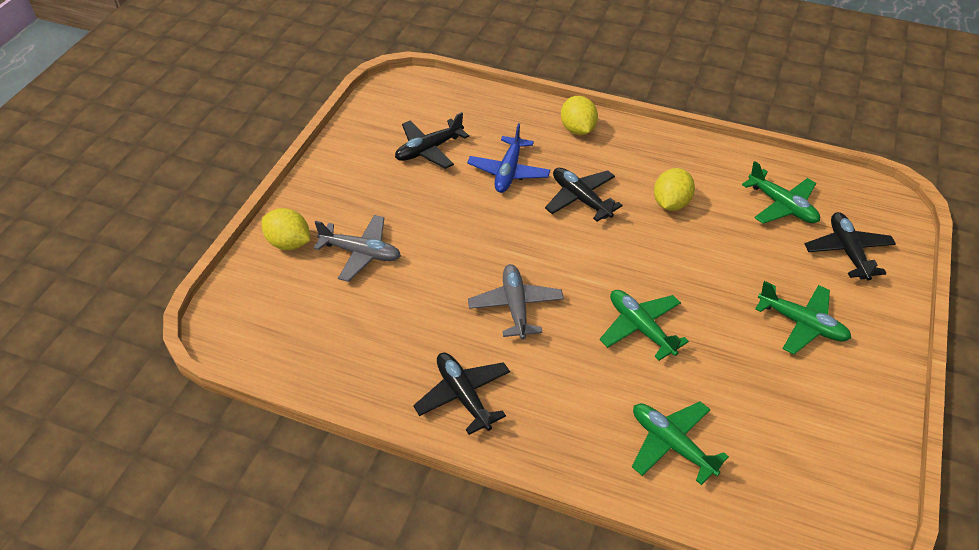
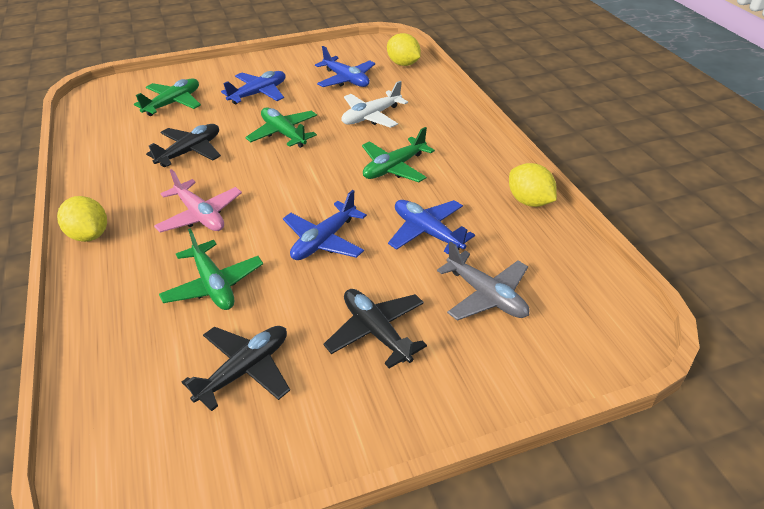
black plane: 4 -> 3
blue plane: 1 -> 4
grey plane: 2 -> 1
pink plane: 0 -> 1
white plane: 0 -> 1

